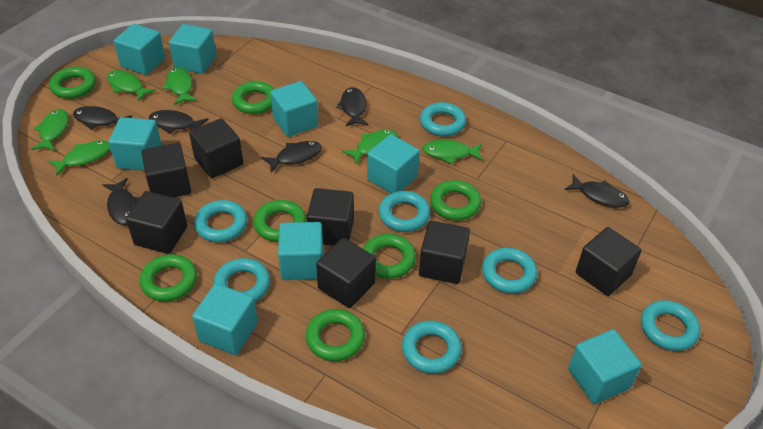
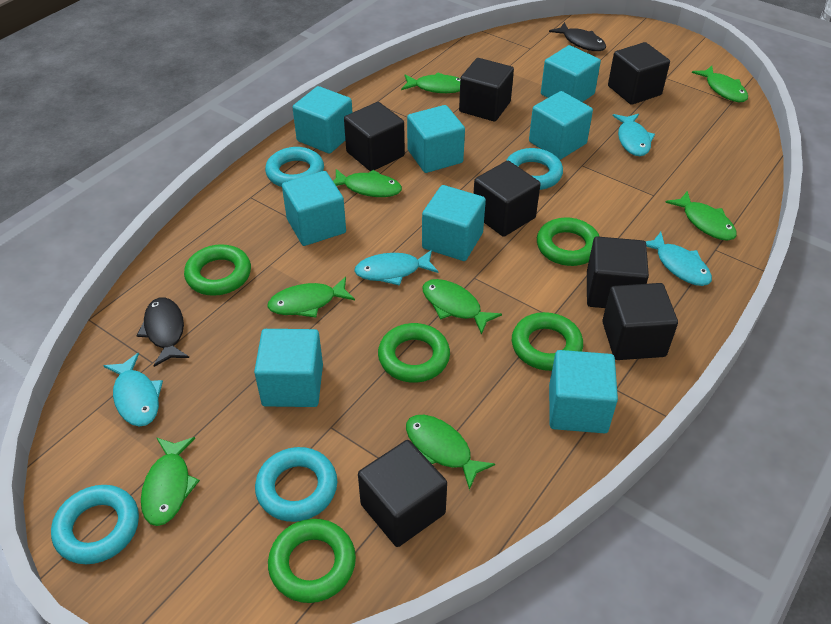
black fish: 6 -> 2
green fish: 6 -> 8
green ring: 7 -> 5
turquoise fish: 0 -> 4
turquoise ring: 7 -> 4

